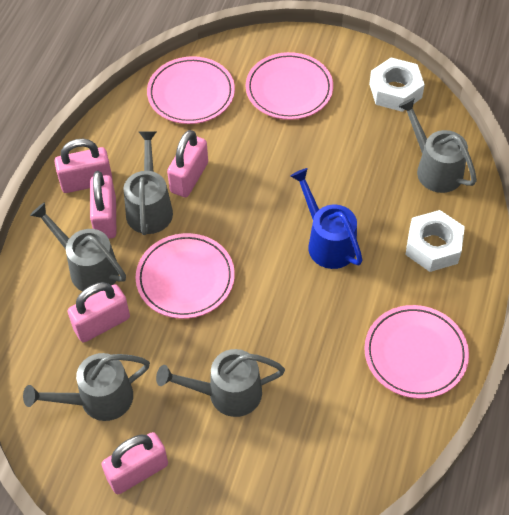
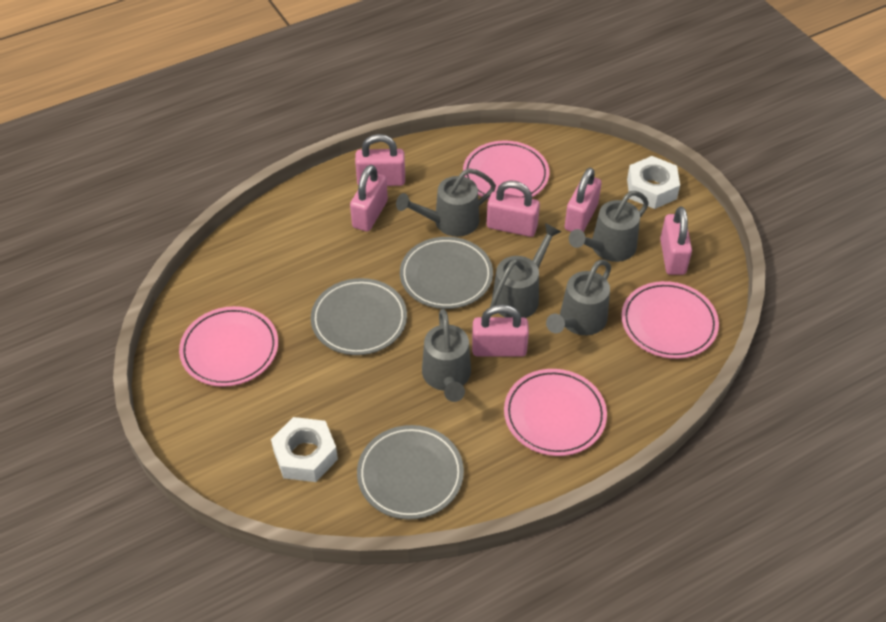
blue watering can: 1 -> 0
grey plate: 0 -> 3
pink padlock: 5 -> 6

